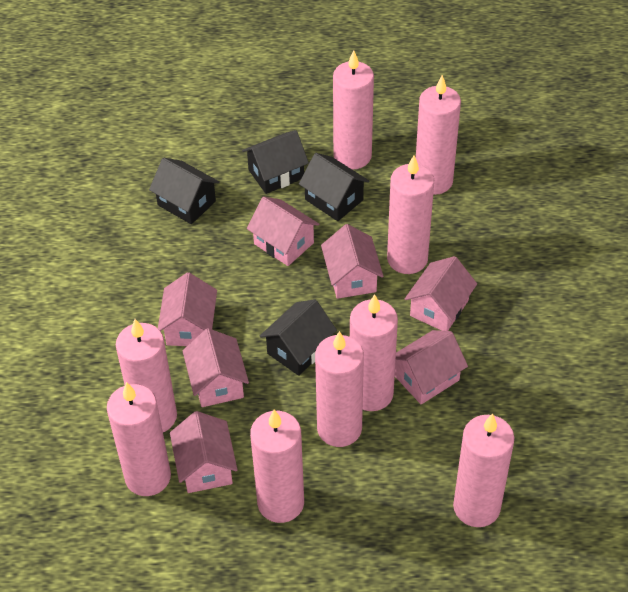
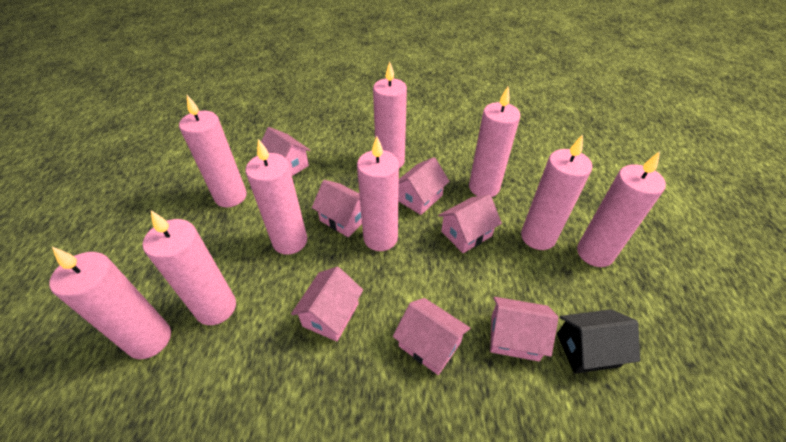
black house: 4 -> 1

